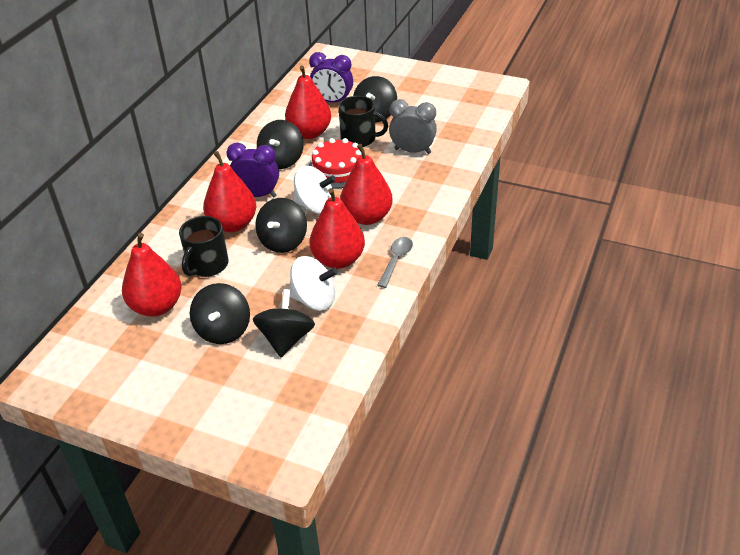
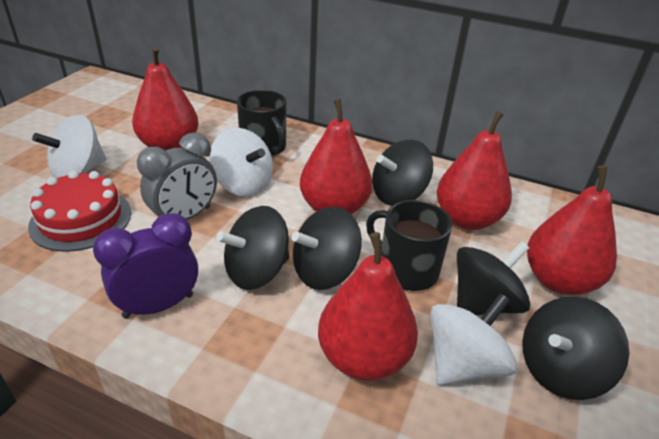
grey spoon: 1 -> 0
purple clock: 2 -> 1
white spinning top: 2 -> 3

